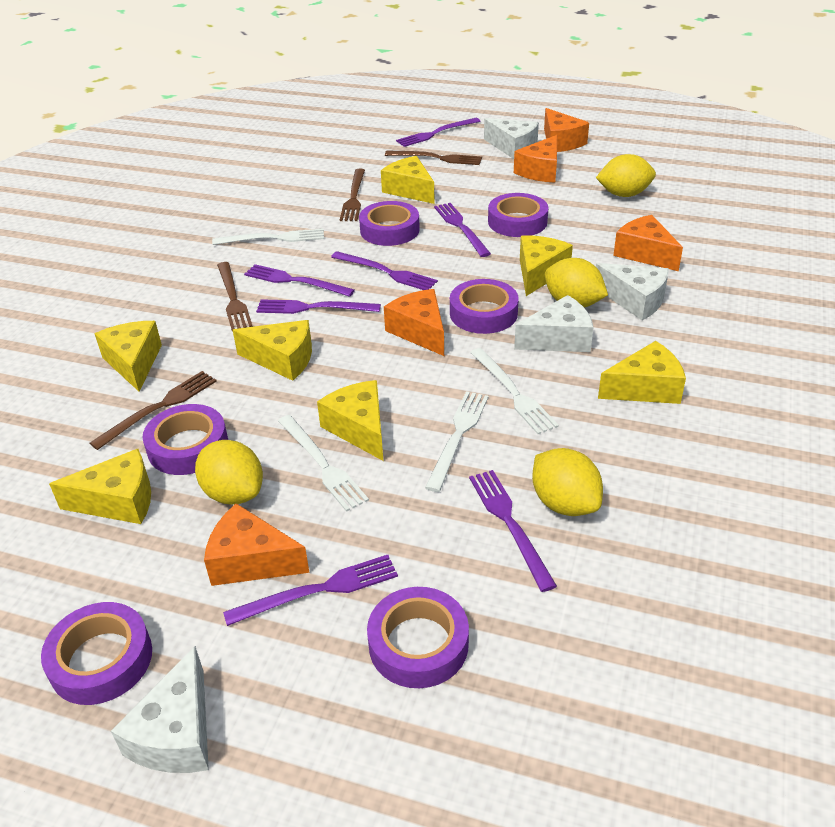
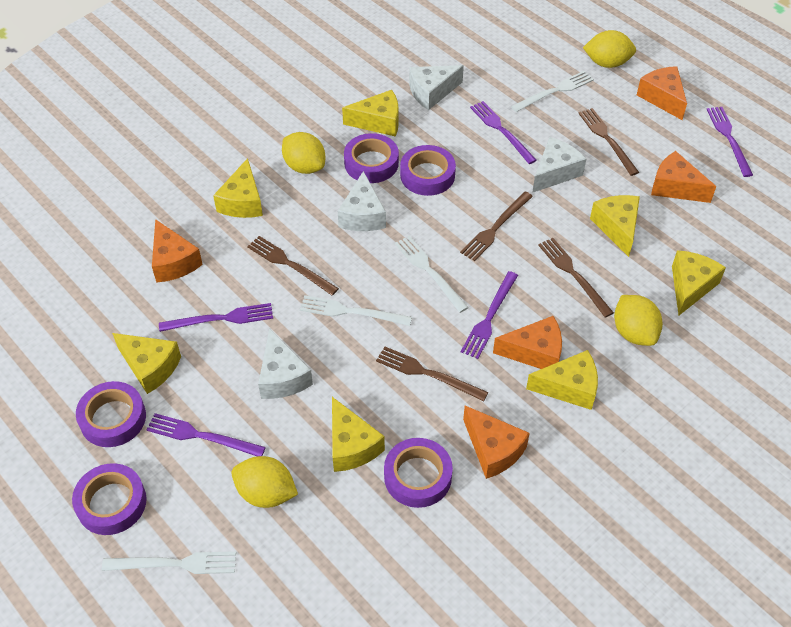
brown fork: 4 -> 5
purple fork: 7 -> 5
purple tape: 6 -> 5

